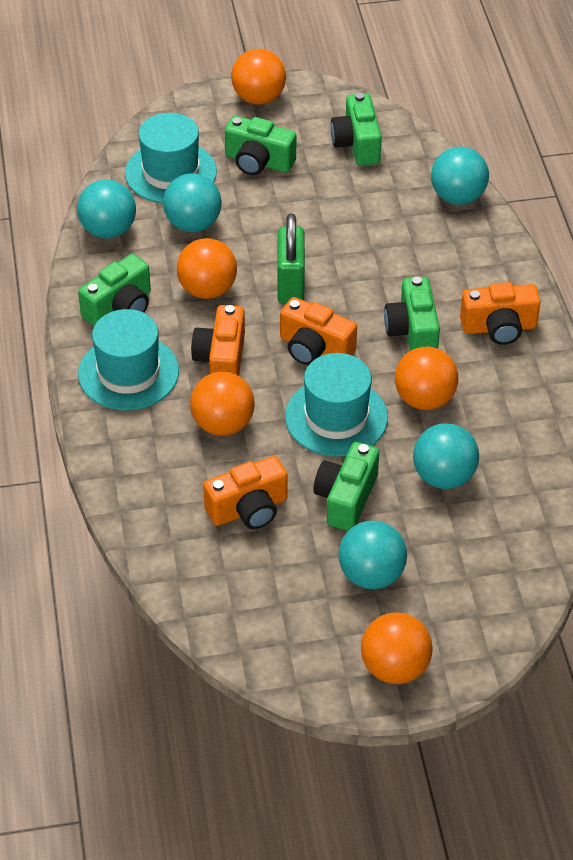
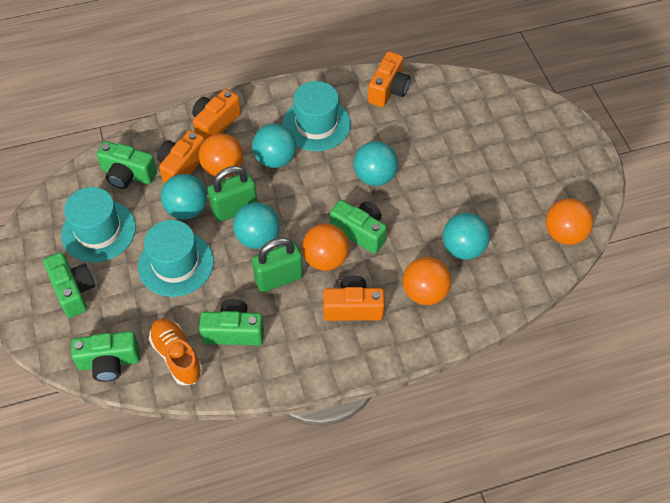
green padlock: 1 -> 2
orange ball: 5 -> 4
orange shoe: 0 -> 1

